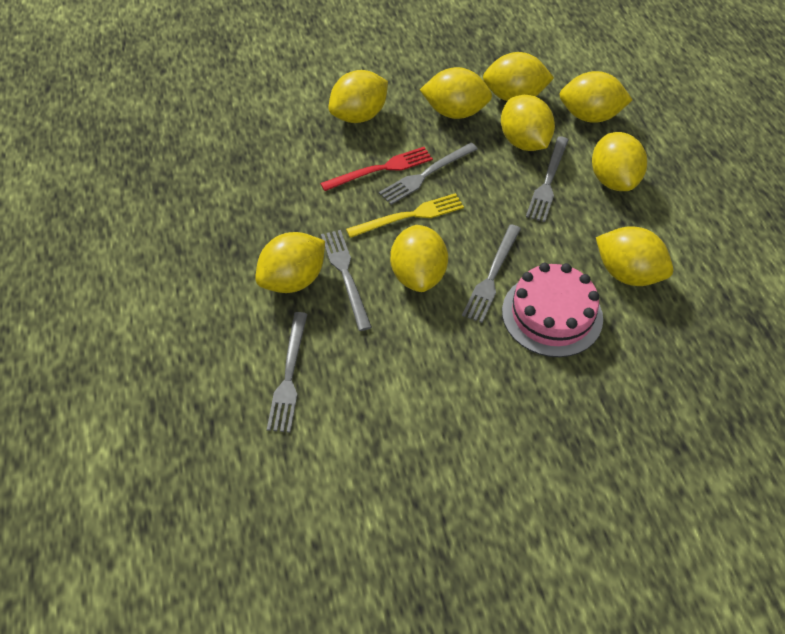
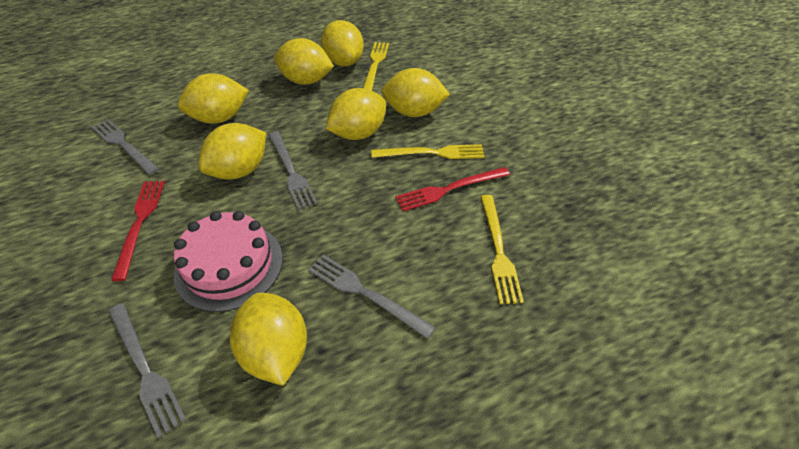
grey fork: 5 -> 4
red fork: 1 -> 2
yellow fork: 1 -> 3
yellow lemon: 9 -> 7

